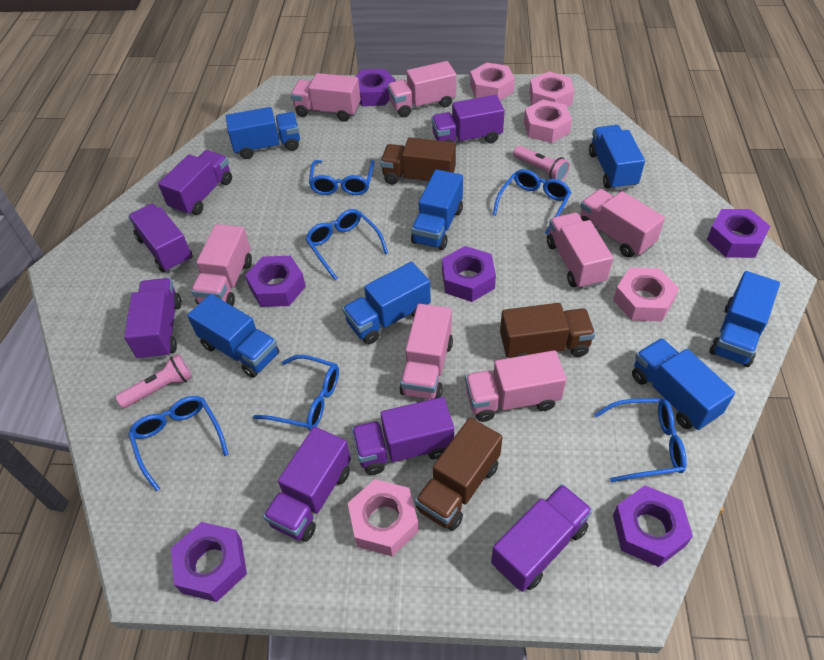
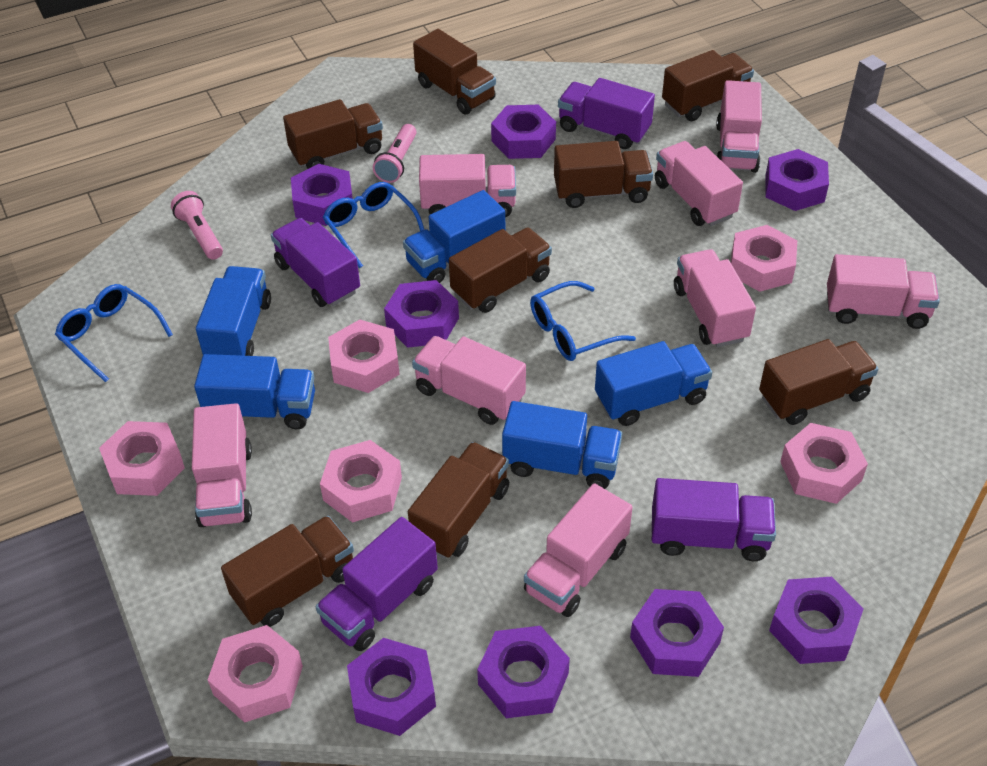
blue glasses: 6 -> 3
blue truck: 7 -> 5
brown truck: 3 -> 8
pink nut: 5 -> 6
pink truck: 7 -> 8
purple nut: 6 -> 8
purple truck: 7 -> 4

